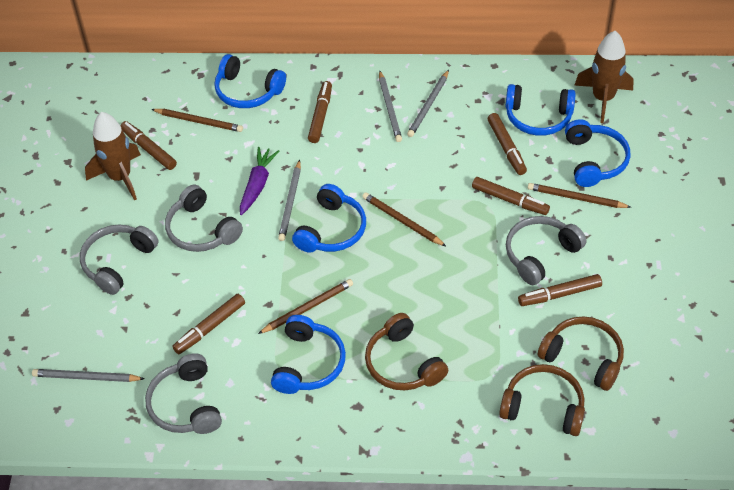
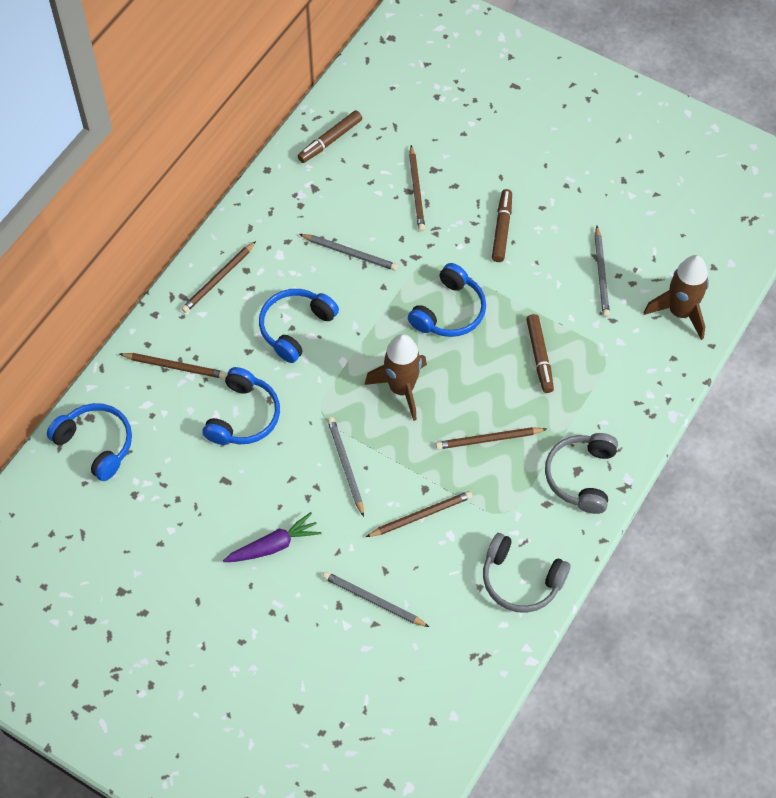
blue headphones: 5 -> 4
brown headphones: 3 -> 0
brown marker: 6 -> 3
brown pencil: 4 -> 5
grey headphones: 4 -> 2

